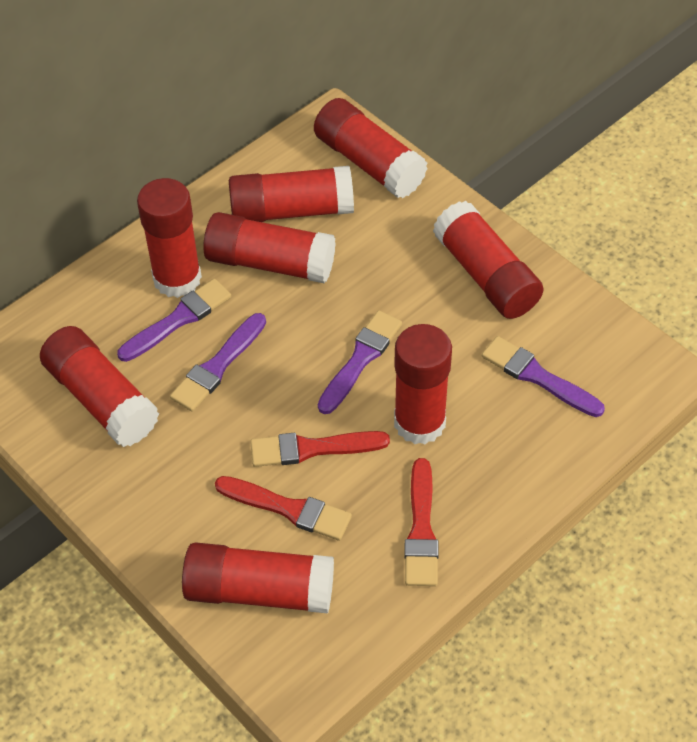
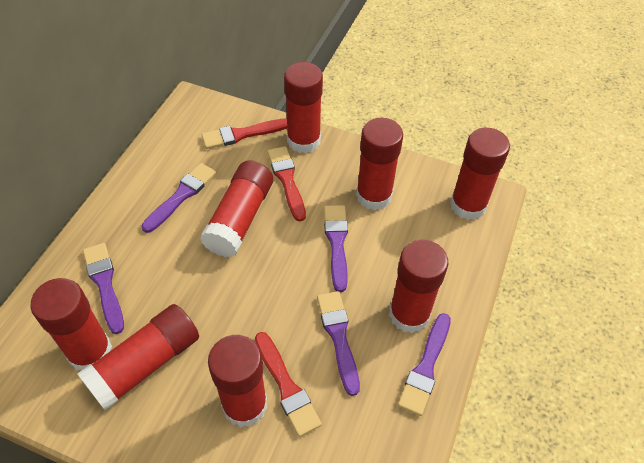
purple brush: 4 -> 5

